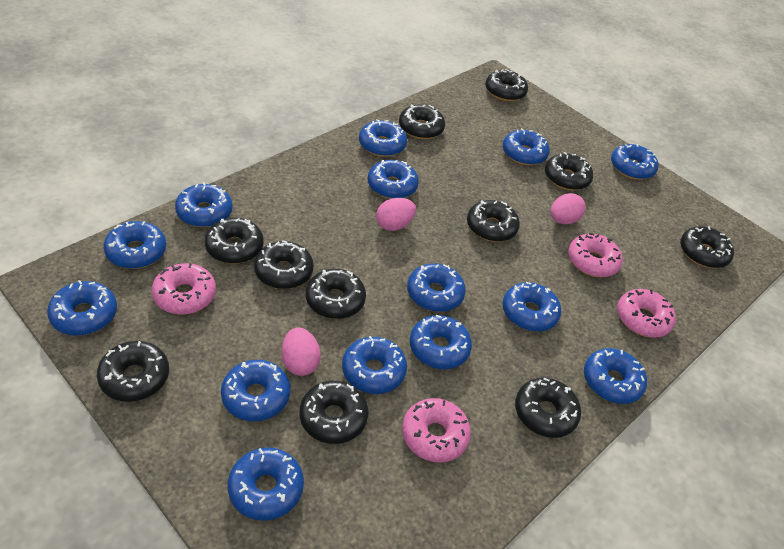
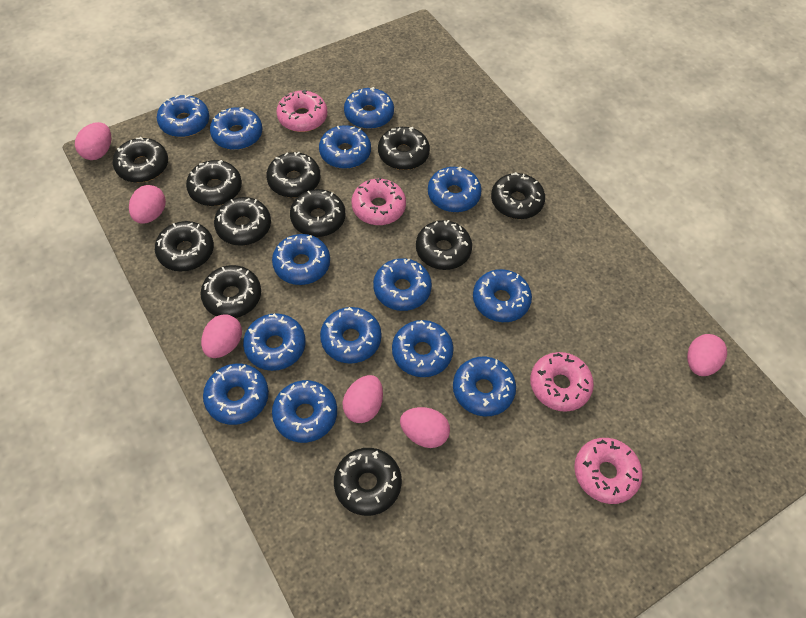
pink egg: 3 -> 6

